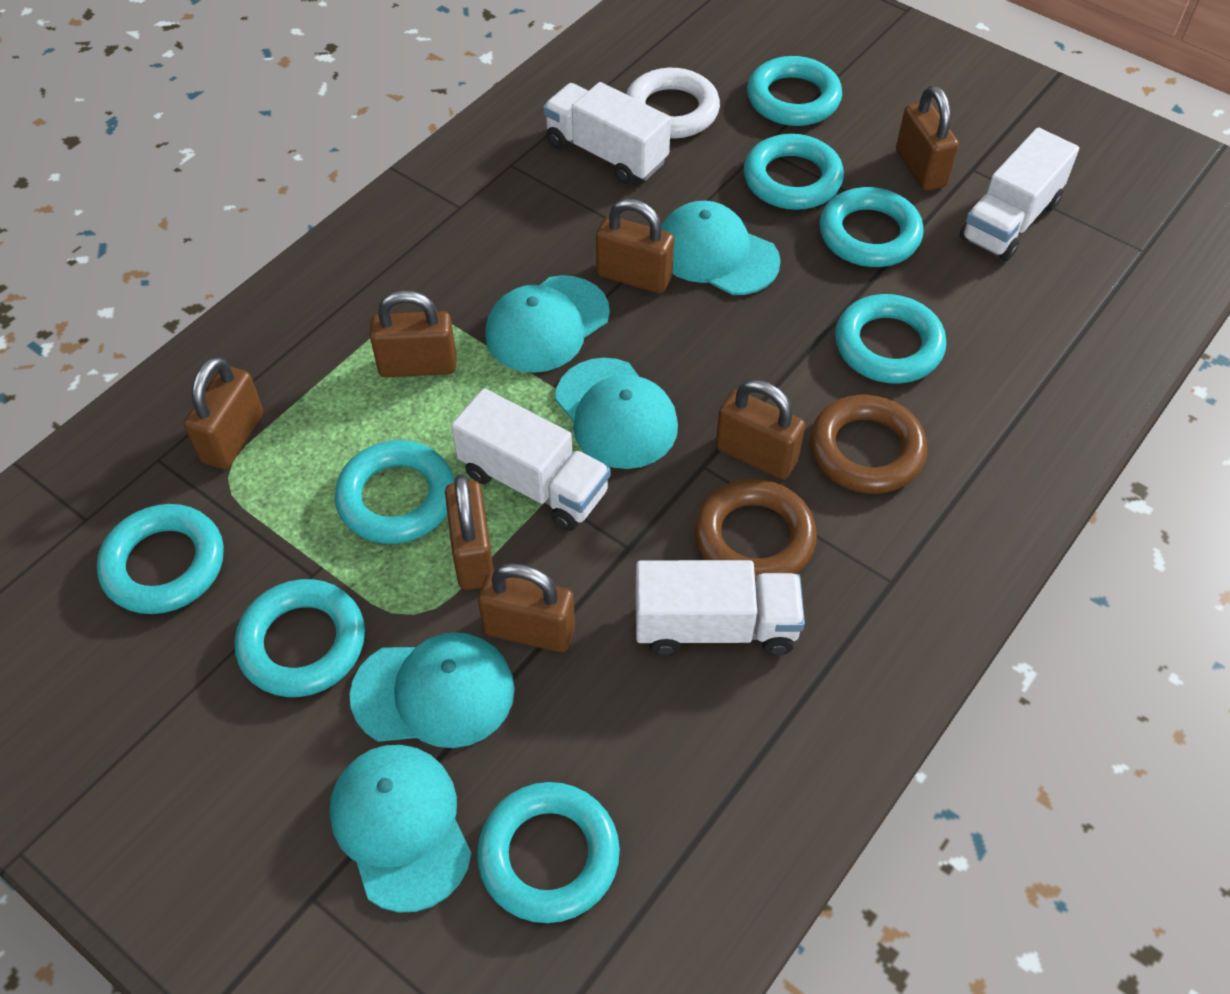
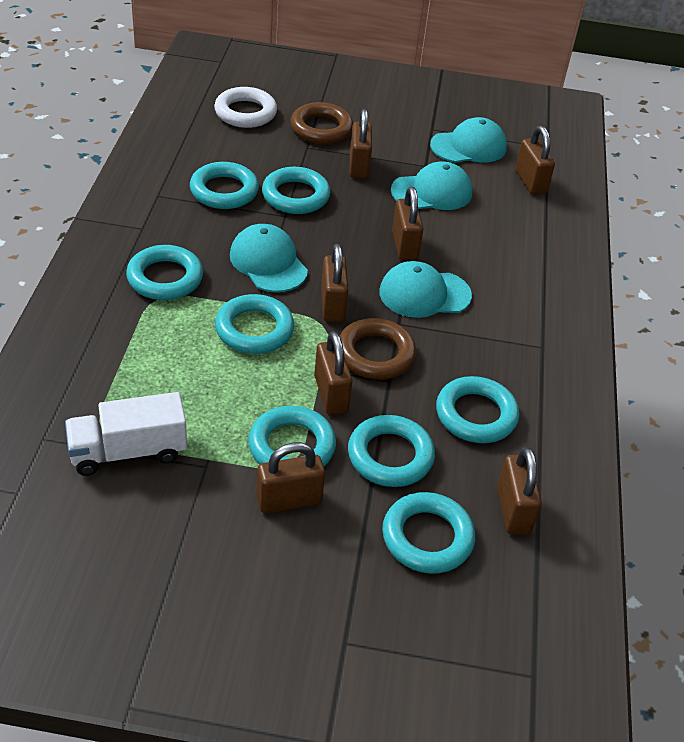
turquoise cap: 5 -> 4
white truck: 4 -> 1

